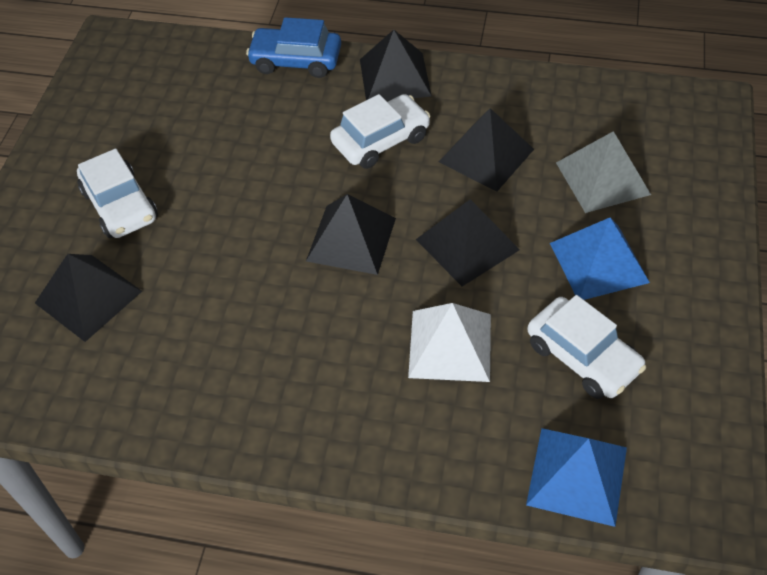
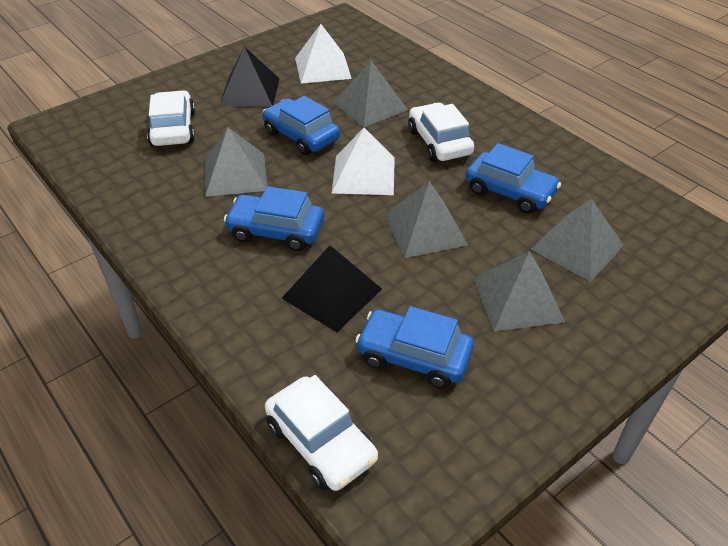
black pyramid: 5 -> 2
blue car: 1 -> 4
blue pyramid: 2 -> 0
grey pyramid: 1 -> 5
white pyramid: 1 -> 2

